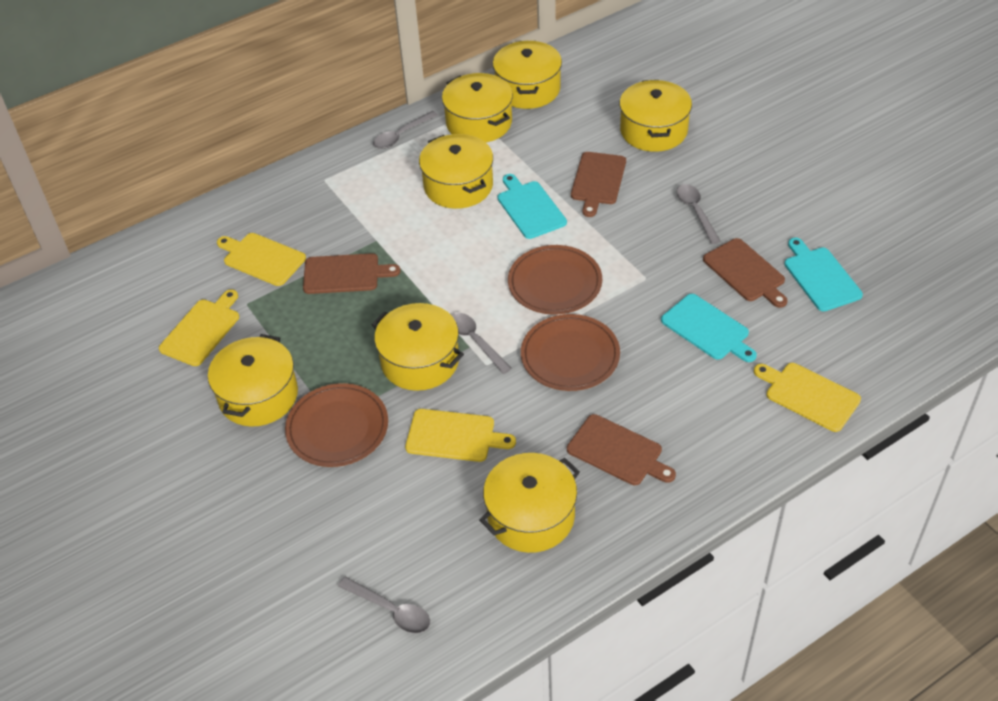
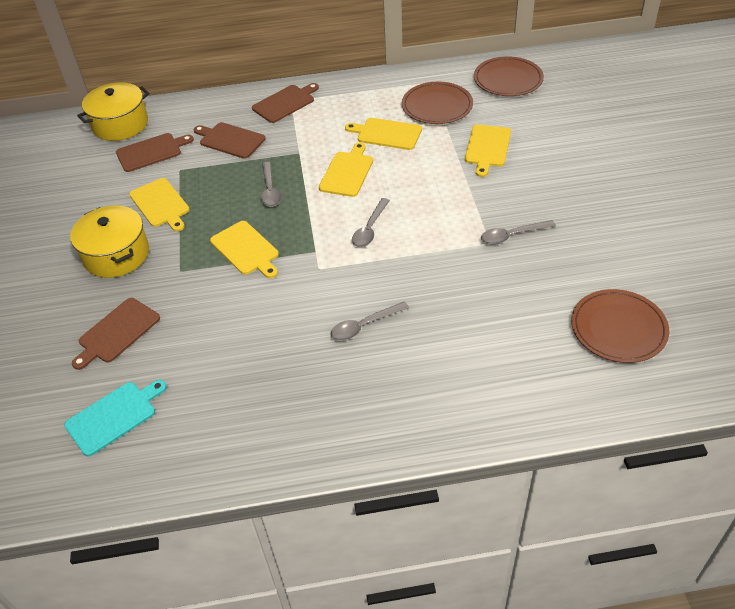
turquoise cutting board: 3 -> 1
yellow cutting board: 4 -> 5
yellow pot: 7 -> 2

